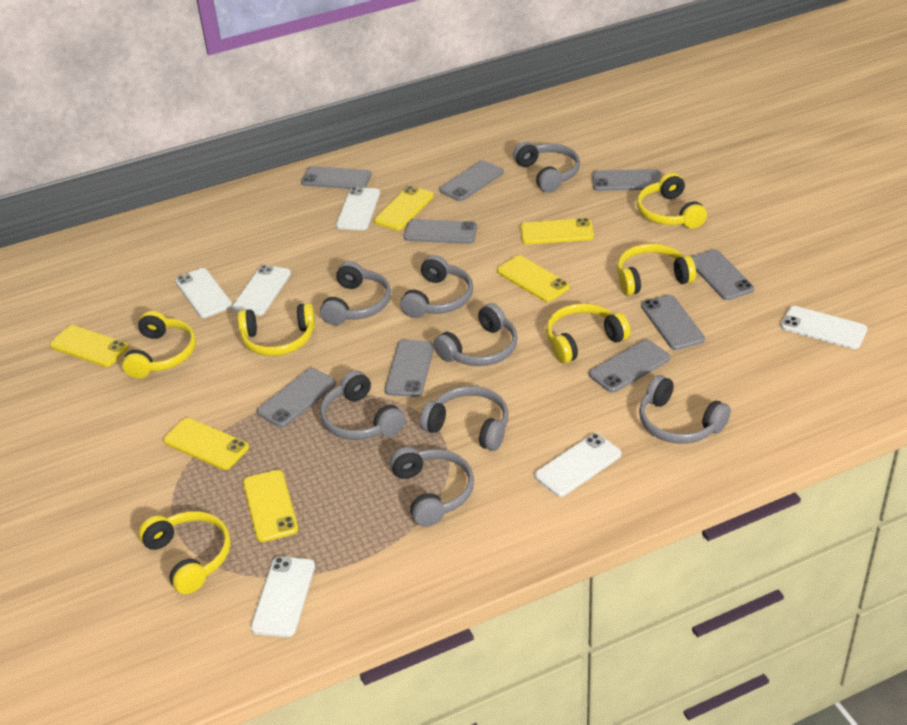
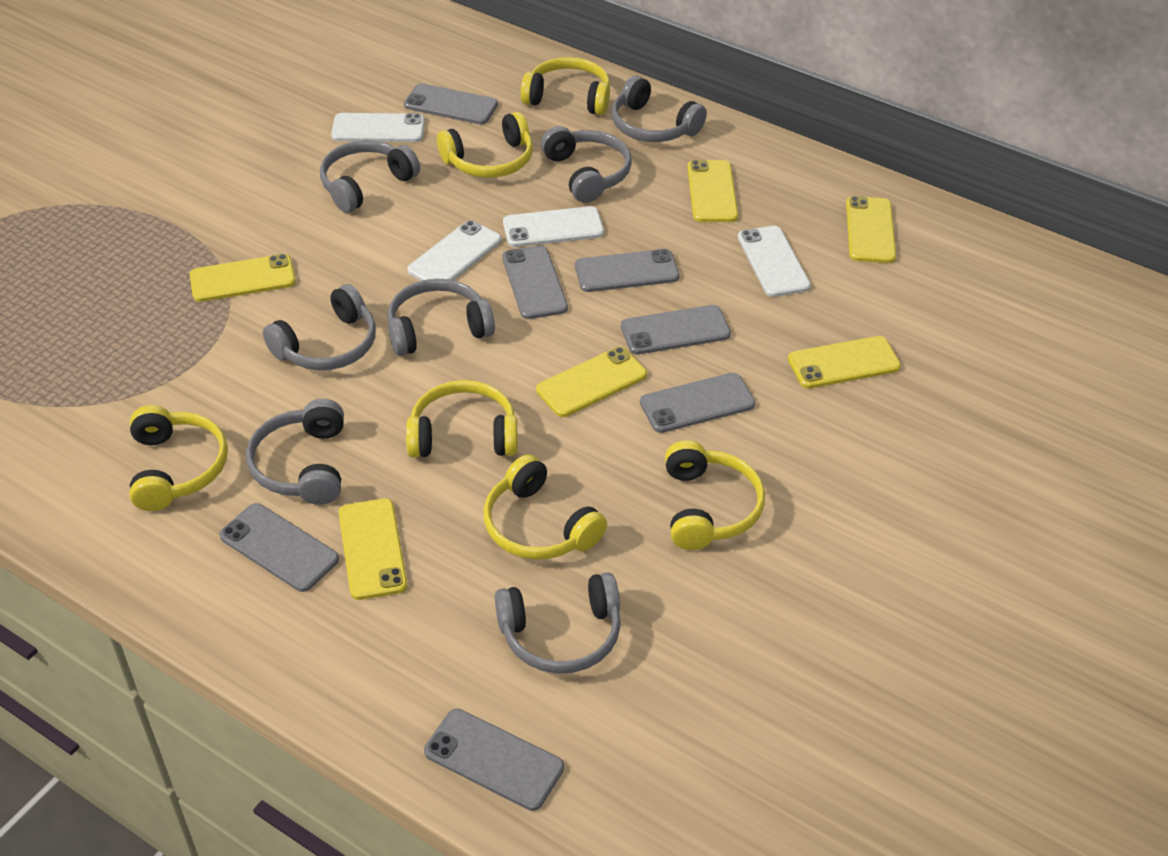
grey headphones: 8 -> 7
grey phone: 9 -> 7
white phone: 6 -> 4

